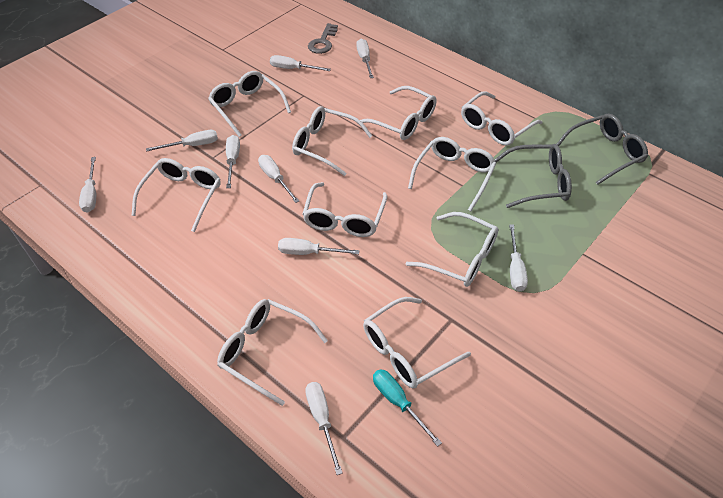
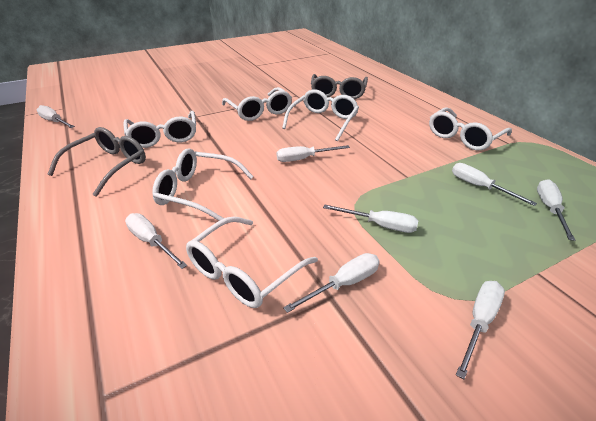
grey key: 1 -> 0
turquoise screwdriver: 1 -> 0
white glasses: 10 -> 6
white screwdriver: 9 -> 8

